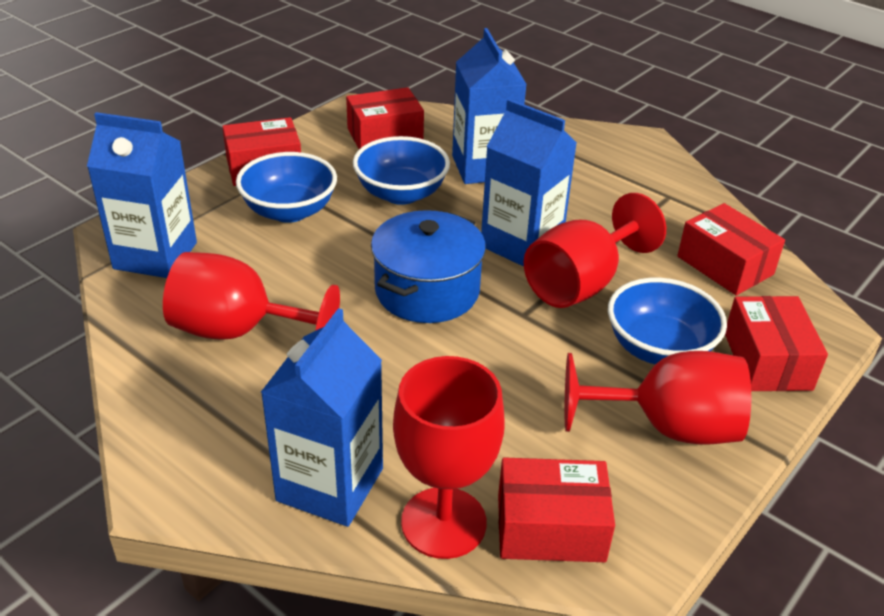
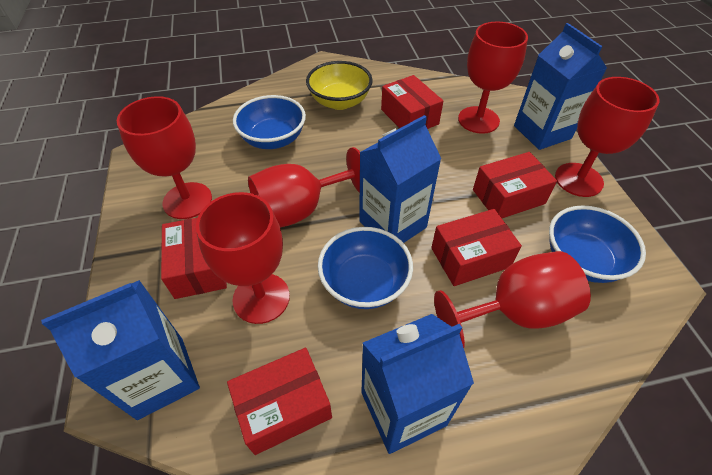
blue pot: 1 -> 0
red goblet: 4 -> 6
yellow bowl: 0 -> 1

